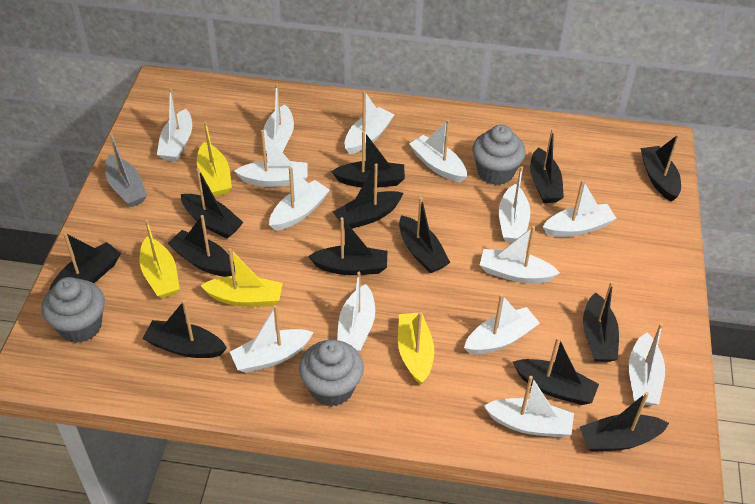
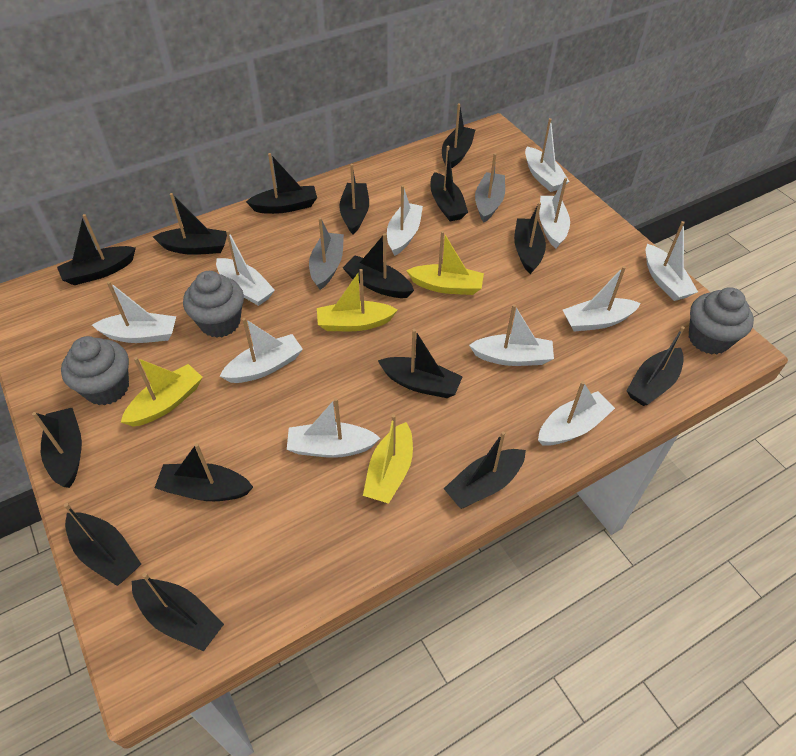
black boat: 13 -> 15
grey boat: 1 -> 2
white boat: 14 -> 11

